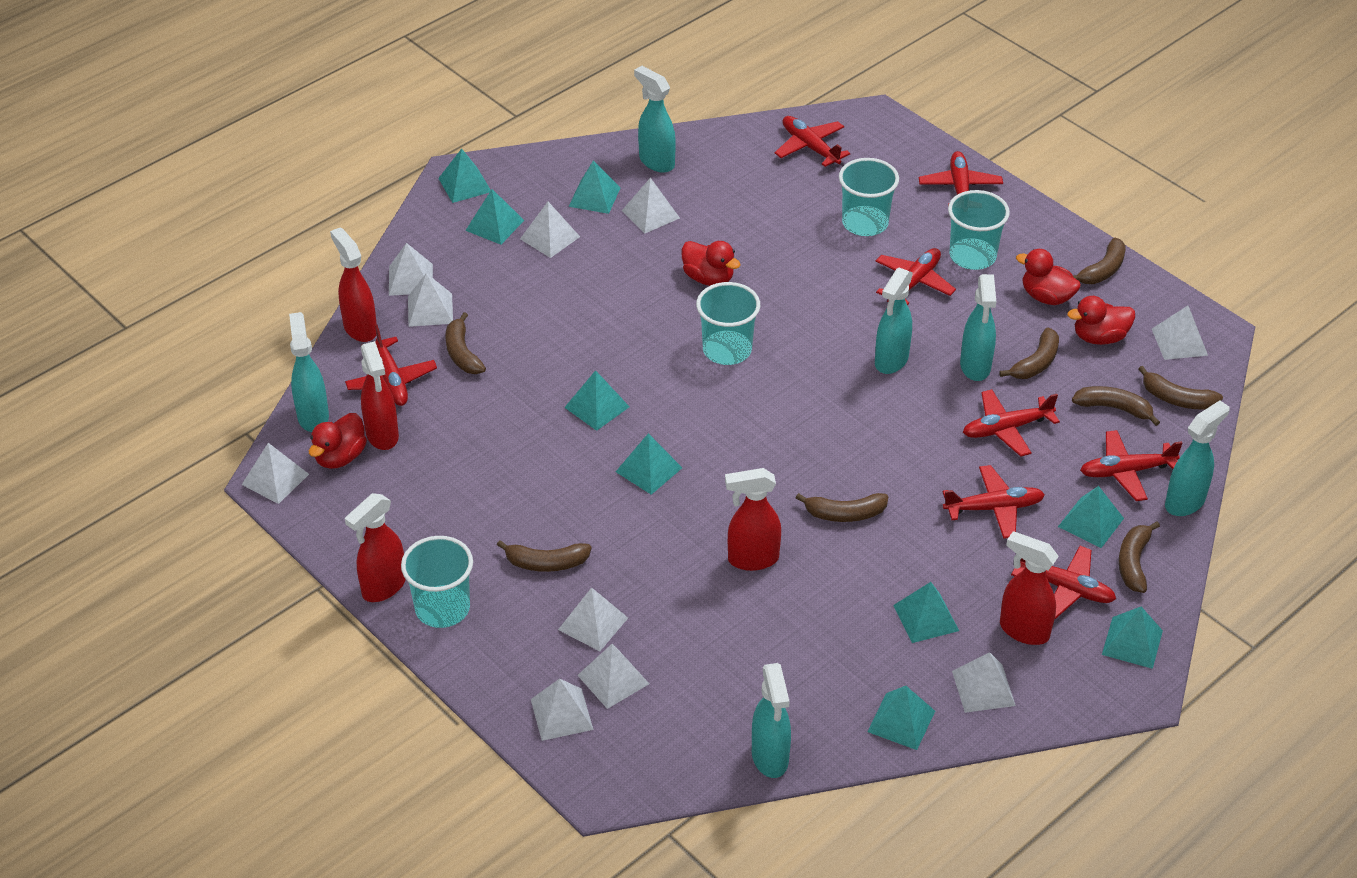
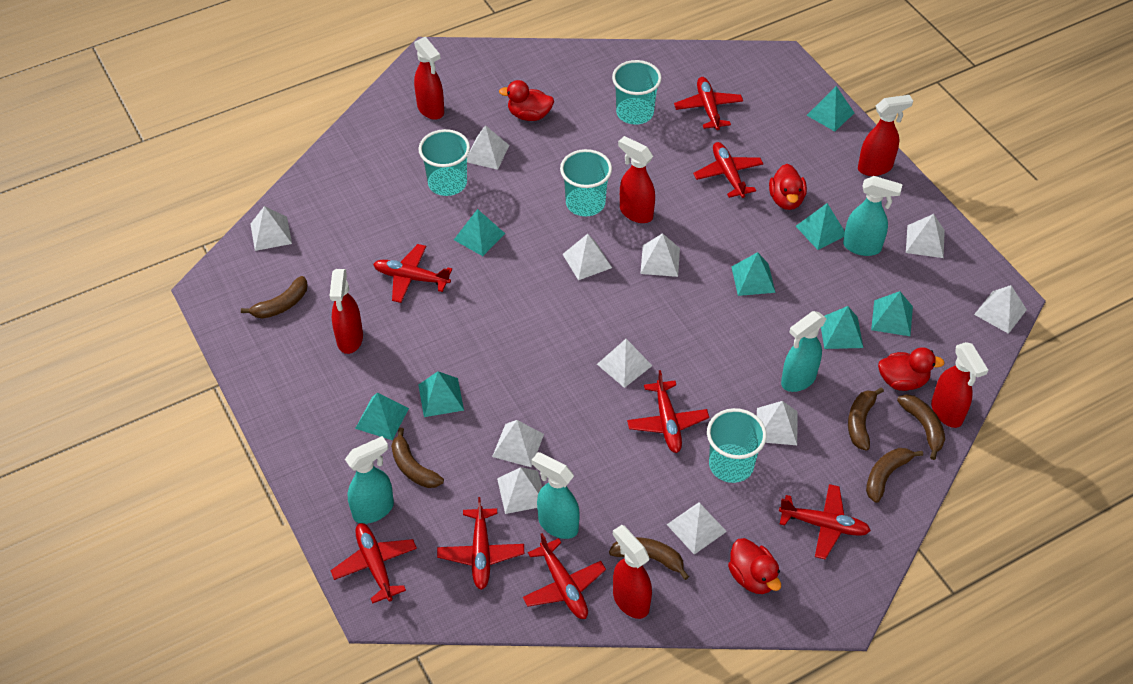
brown banana: 8 -> 6
red spray bottle: 5 -> 6
turquoise pyramid: 9 -> 8
turquoise spray bottle: 6 -> 4
white pyramid: 10 -> 11

